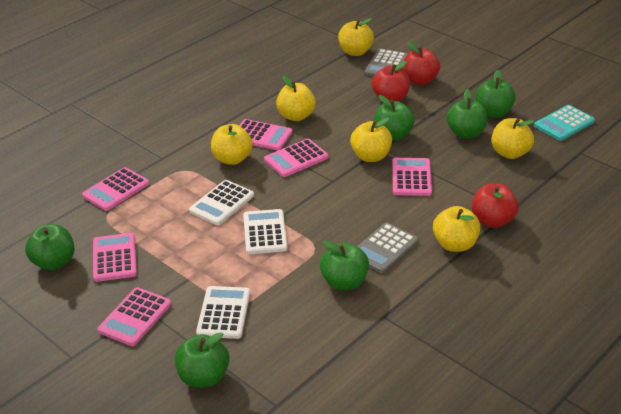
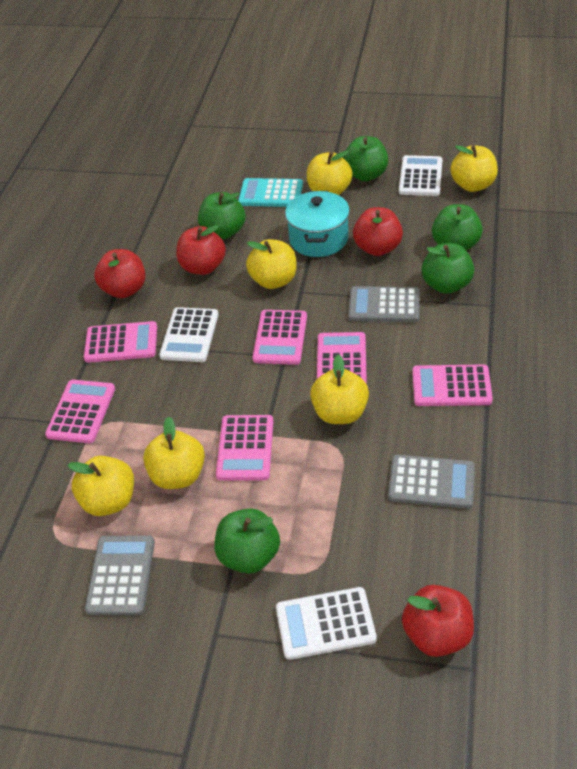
green apple: 6 -> 5
grey calculator: 2 -> 3
red apple: 3 -> 4
turquoise pot: 0 -> 1

